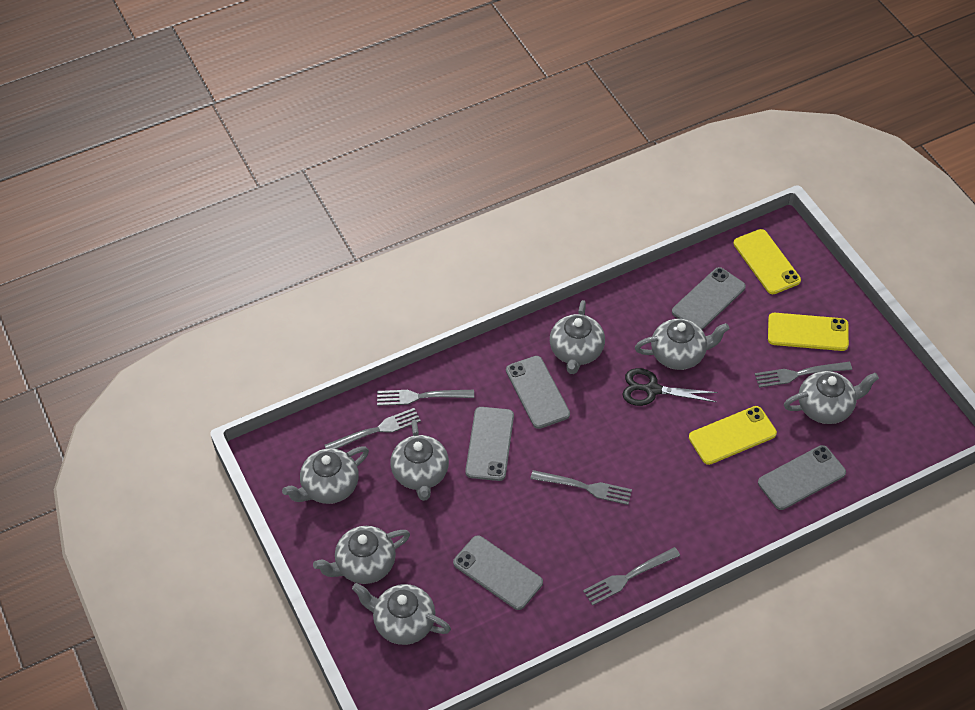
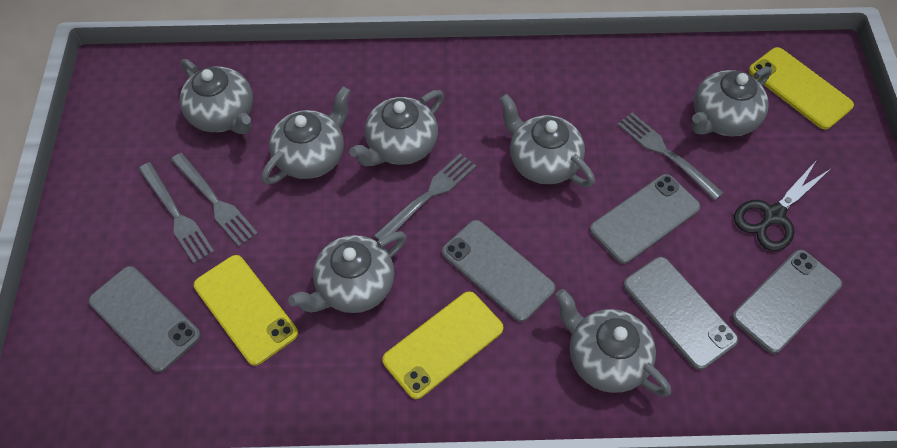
grey fork: 5 -> 4

